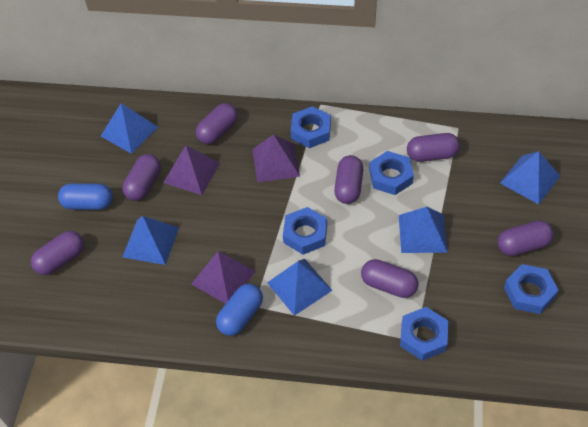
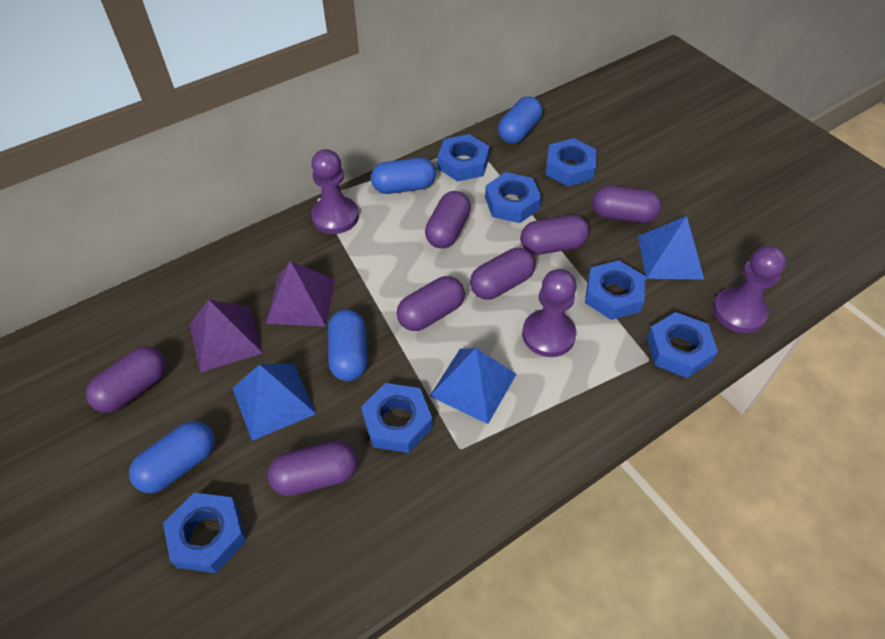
blue capsule: 2 -> 4
blue nut: 5 -> 7
blue pyramid: 5 -> 3
purple pawn: 0 -> 3
purple pyramid: 3 -> 2

